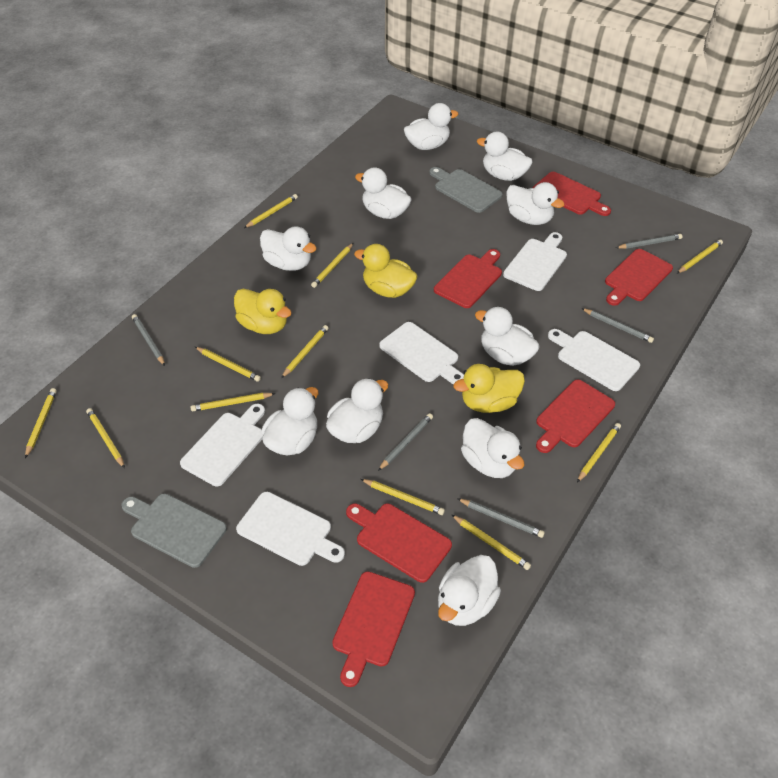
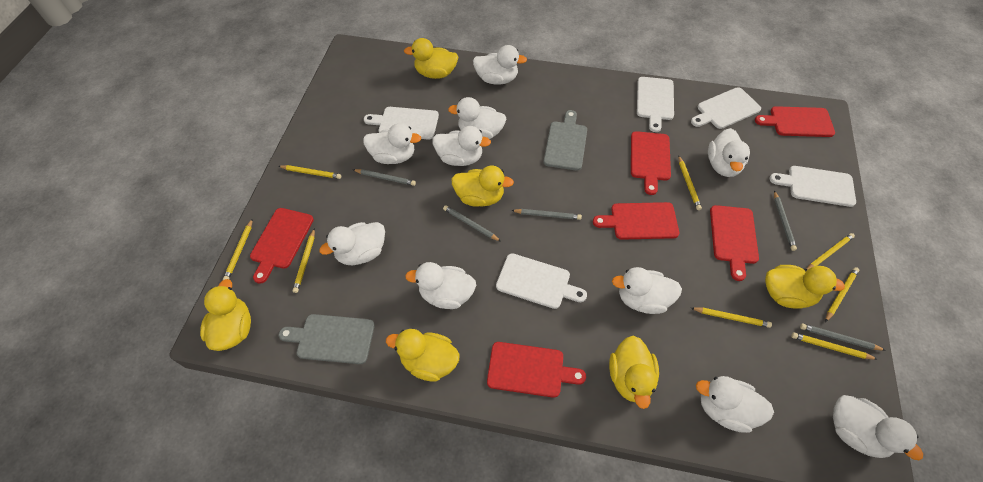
yellow duck: 3 -> 6
yellow pencil: 11 -> 8

